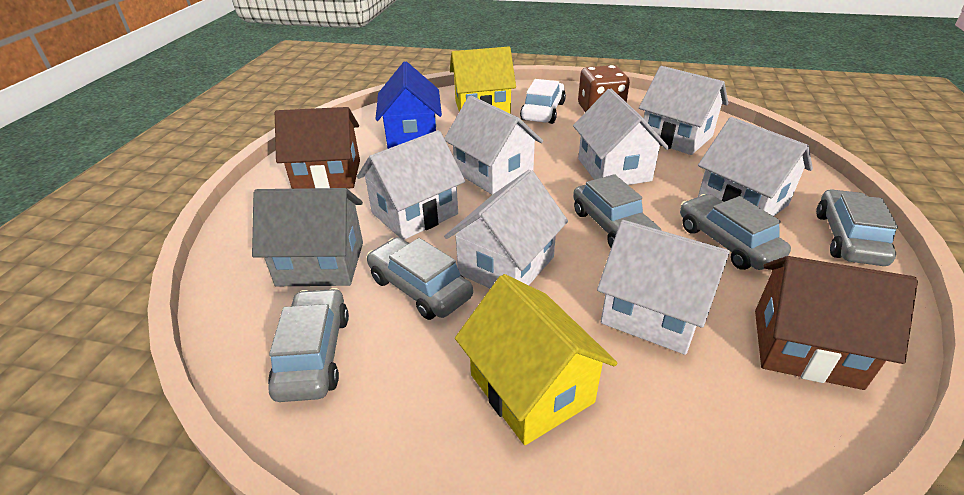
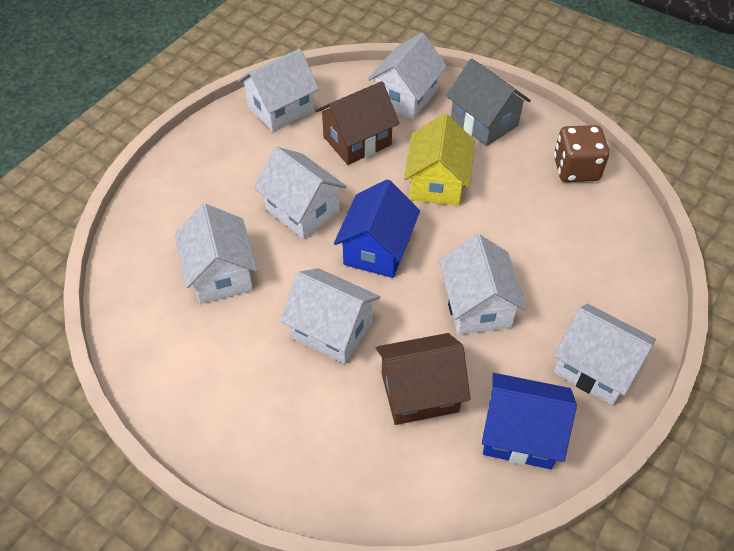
blue house: 1 -> 2
grey car: 5 -> 0
white car: 1 -> 0
yellow house: 2 -> 1

